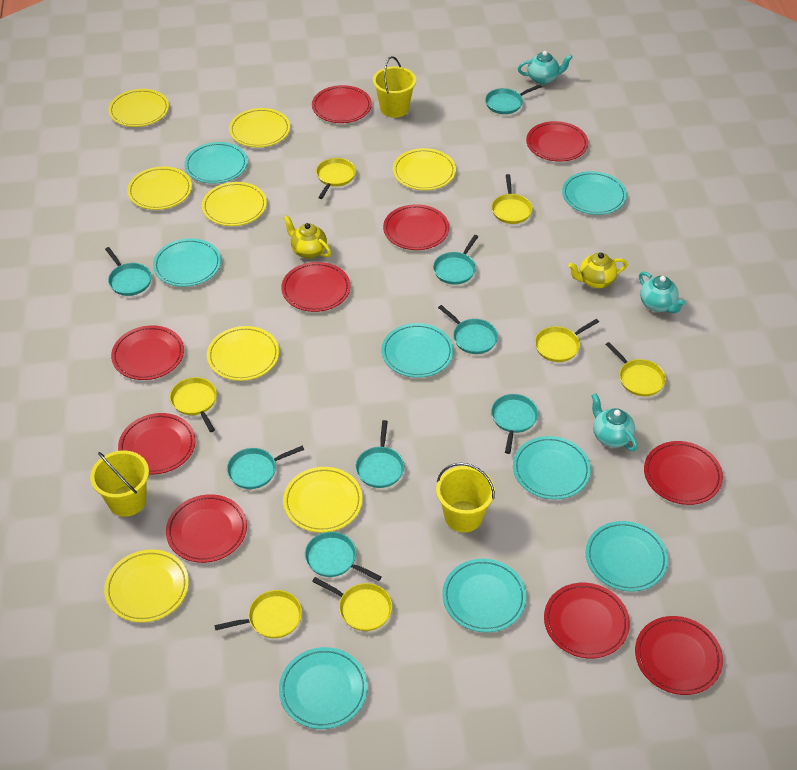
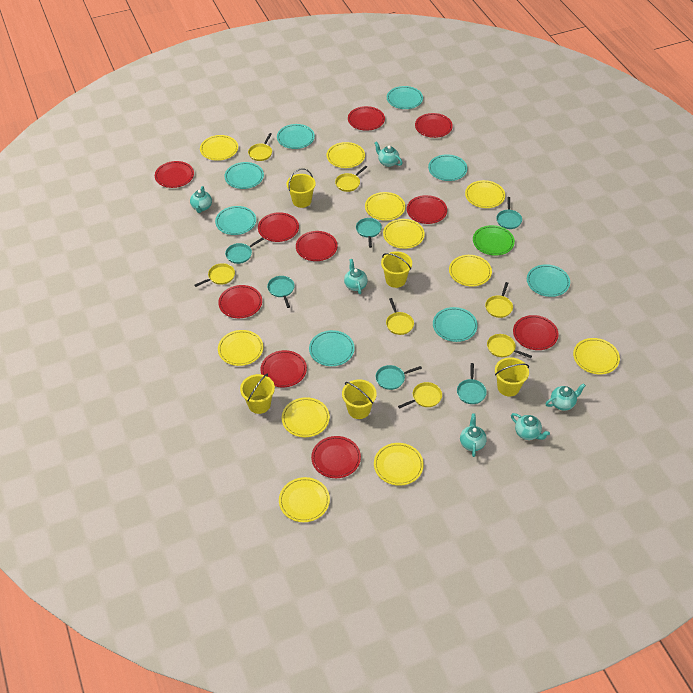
green plate: 0 -> 1
turquoise pan: 8 -> 6
turquoise teapot: 3 -> 6
yellow bucket: 3 -> 5
yellow plate: 8 -> 11
yellow teapot: 2 -> 0

